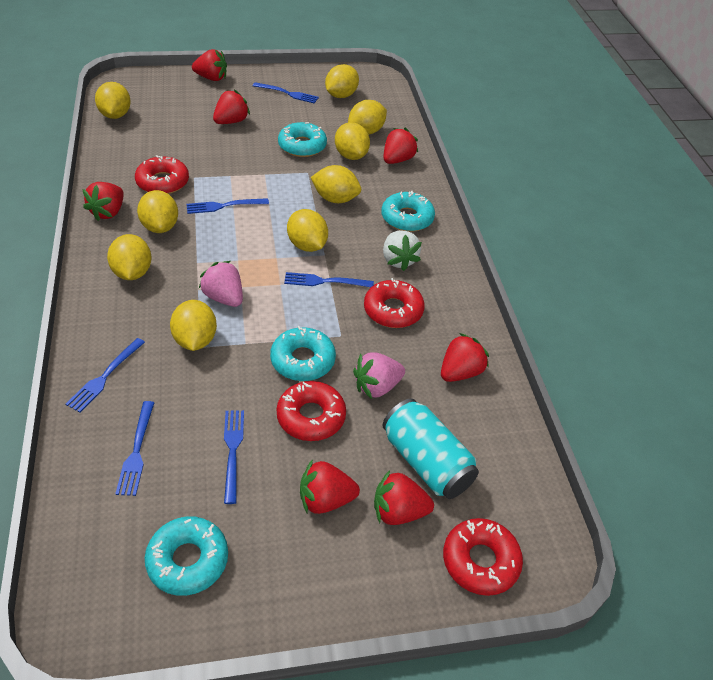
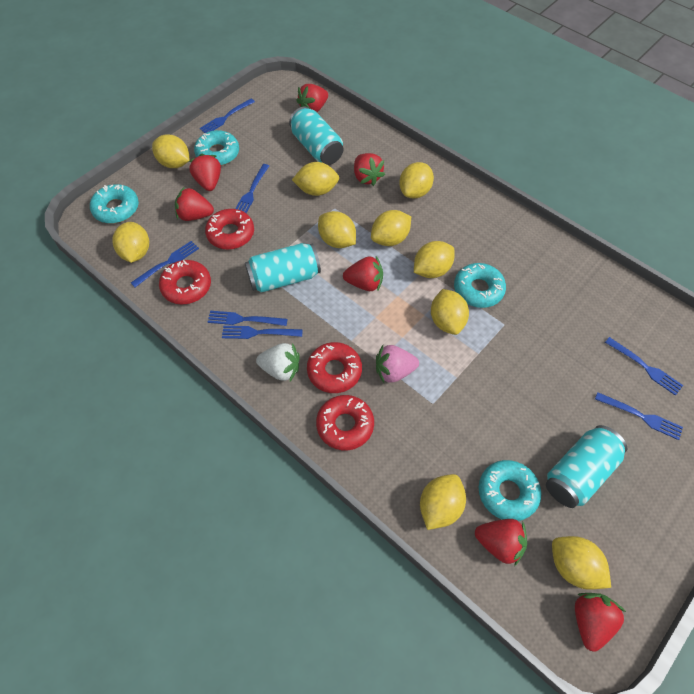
blue fork: 6 -> 7
pink strawberry: 2 -> 1
turquoise can: 1 -> 3
yellow lemon: 9 -> 10

